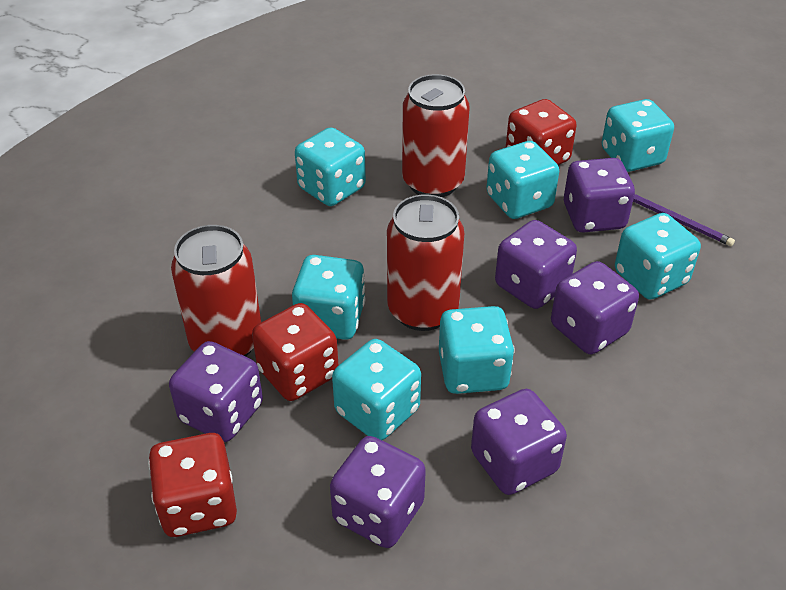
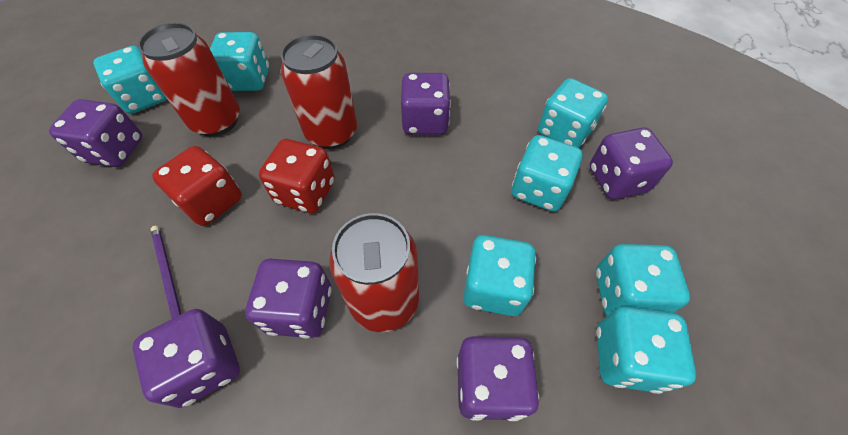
red dice: 3 -> 2

